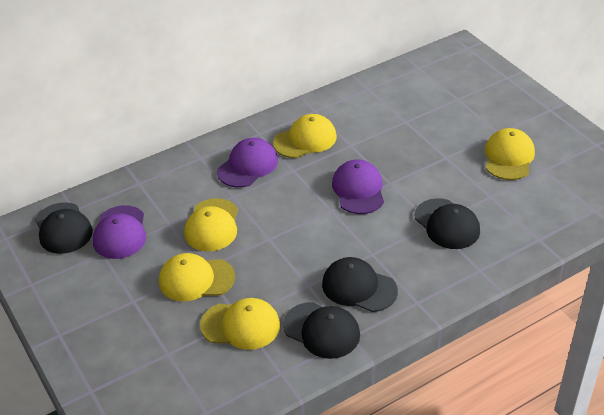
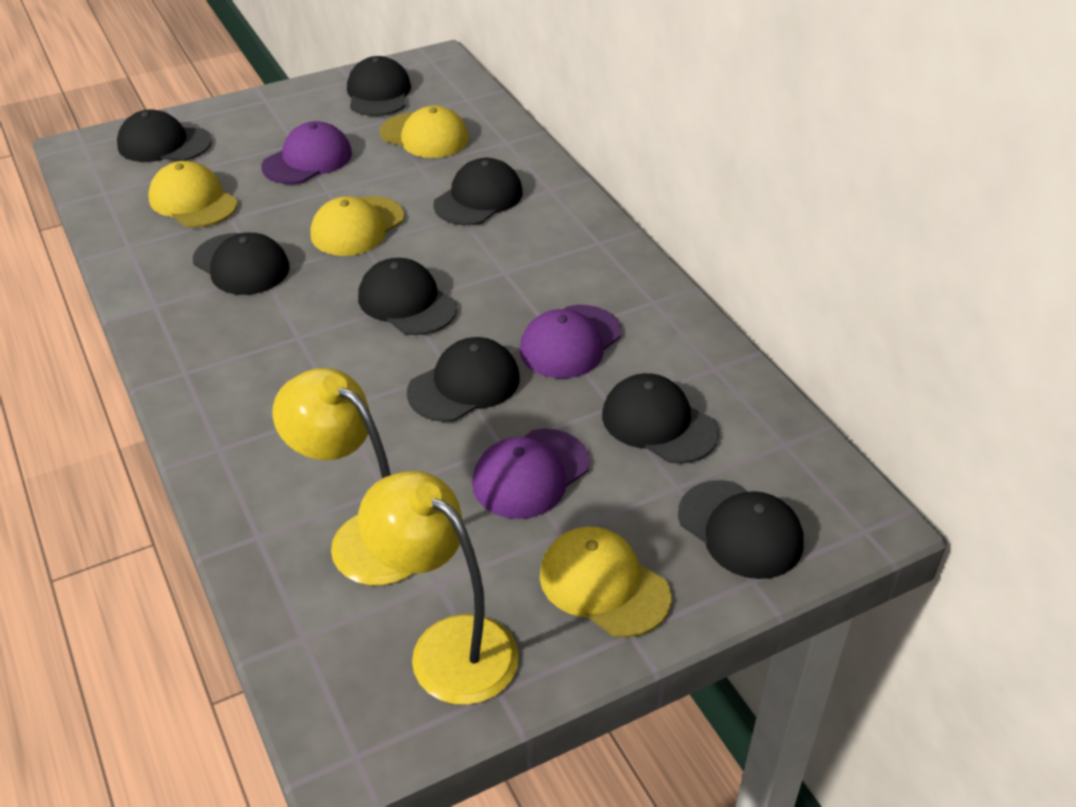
black cap: 4 -> 8
yellow cap: 5 -> 4
yellow lamp: 0 -> 2

